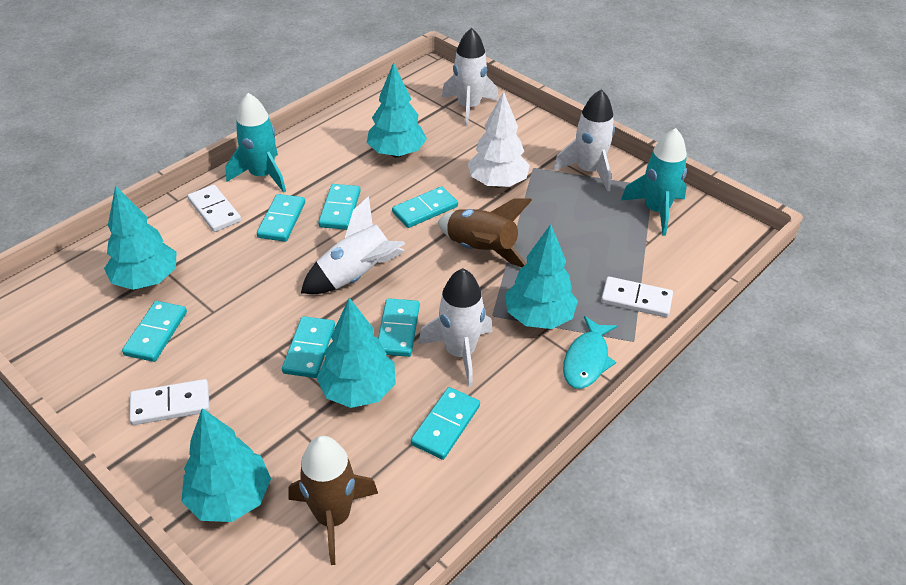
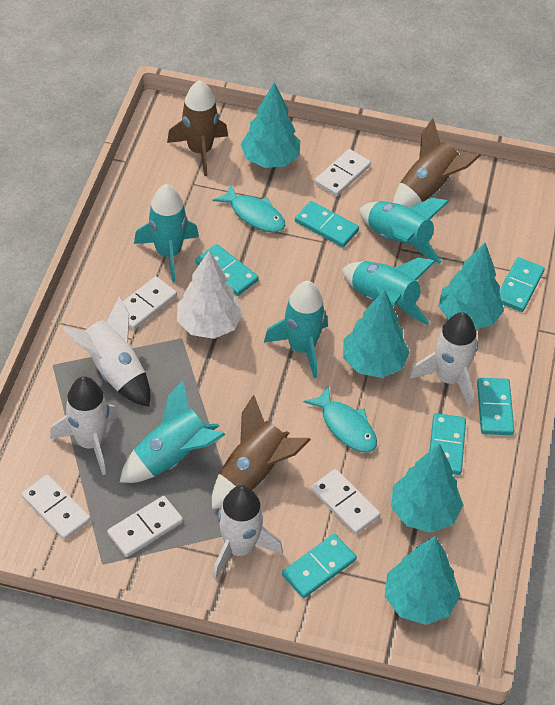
brown rocket: 2 -> 3
turquoise domino: 7 -> 6
turquoise fish: 1 -> 2
turquoise rocket: 2 -> 5
white domino: 3 -> 5

